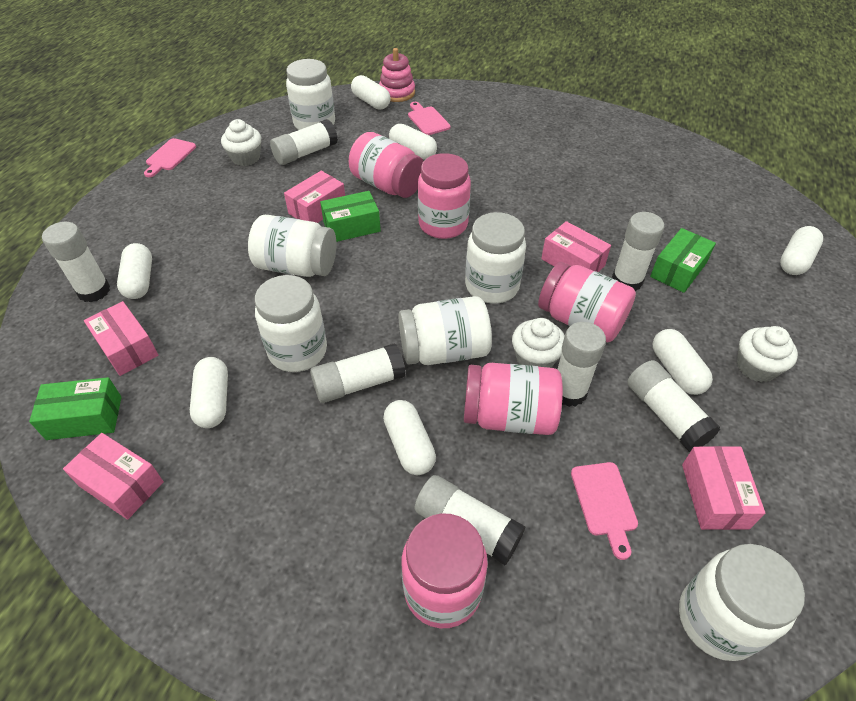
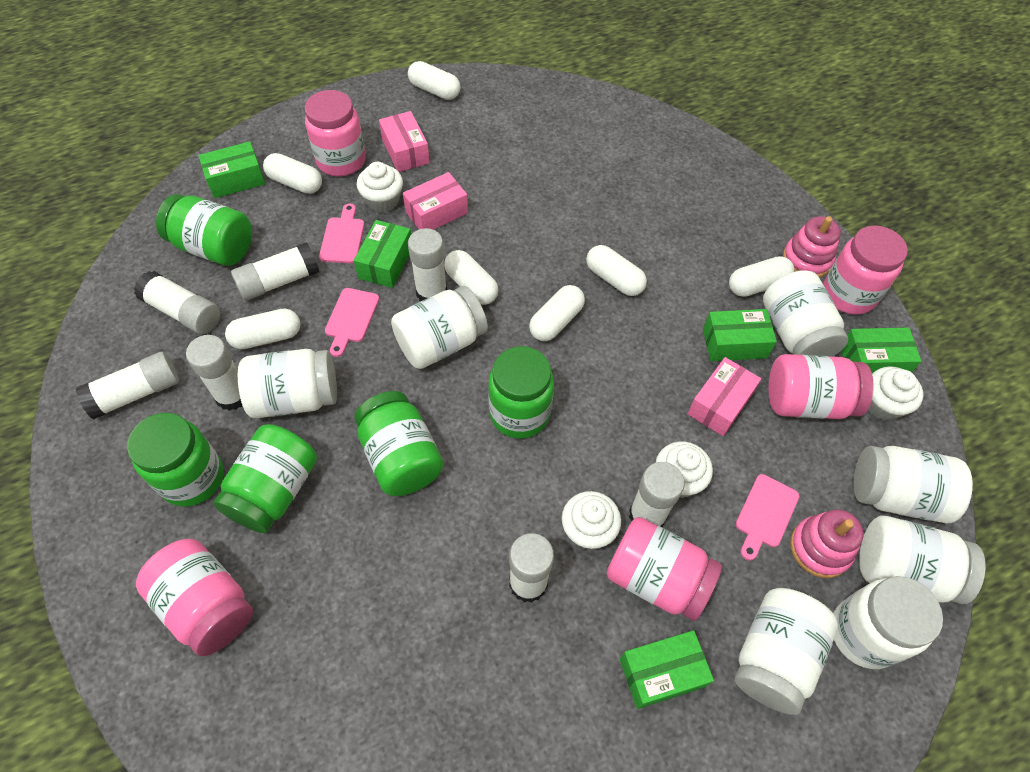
green box: 3 -> 5
green jar: 0 -> 5
pink box: 5 -> 3
pink stacking toy: 1 -> 2
white cupcake: 3 -> 4
white jar: 6 -> 7

